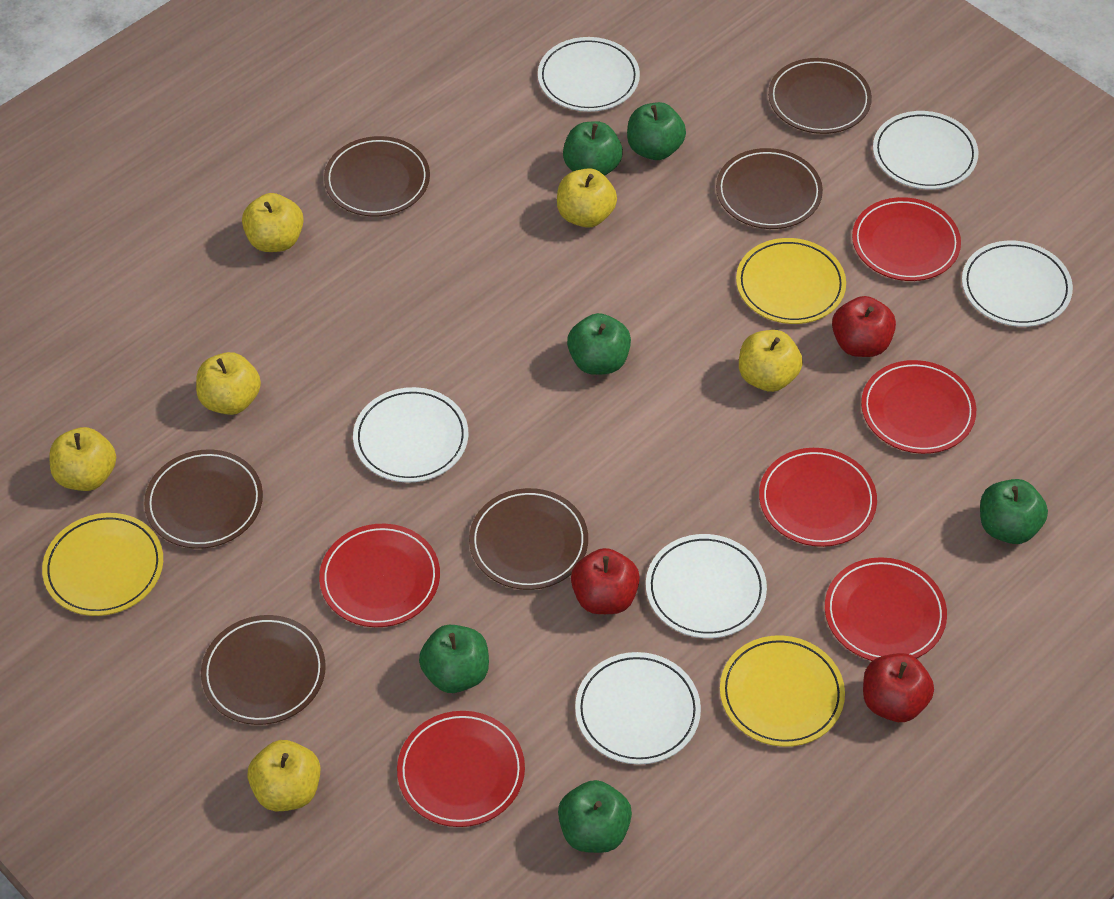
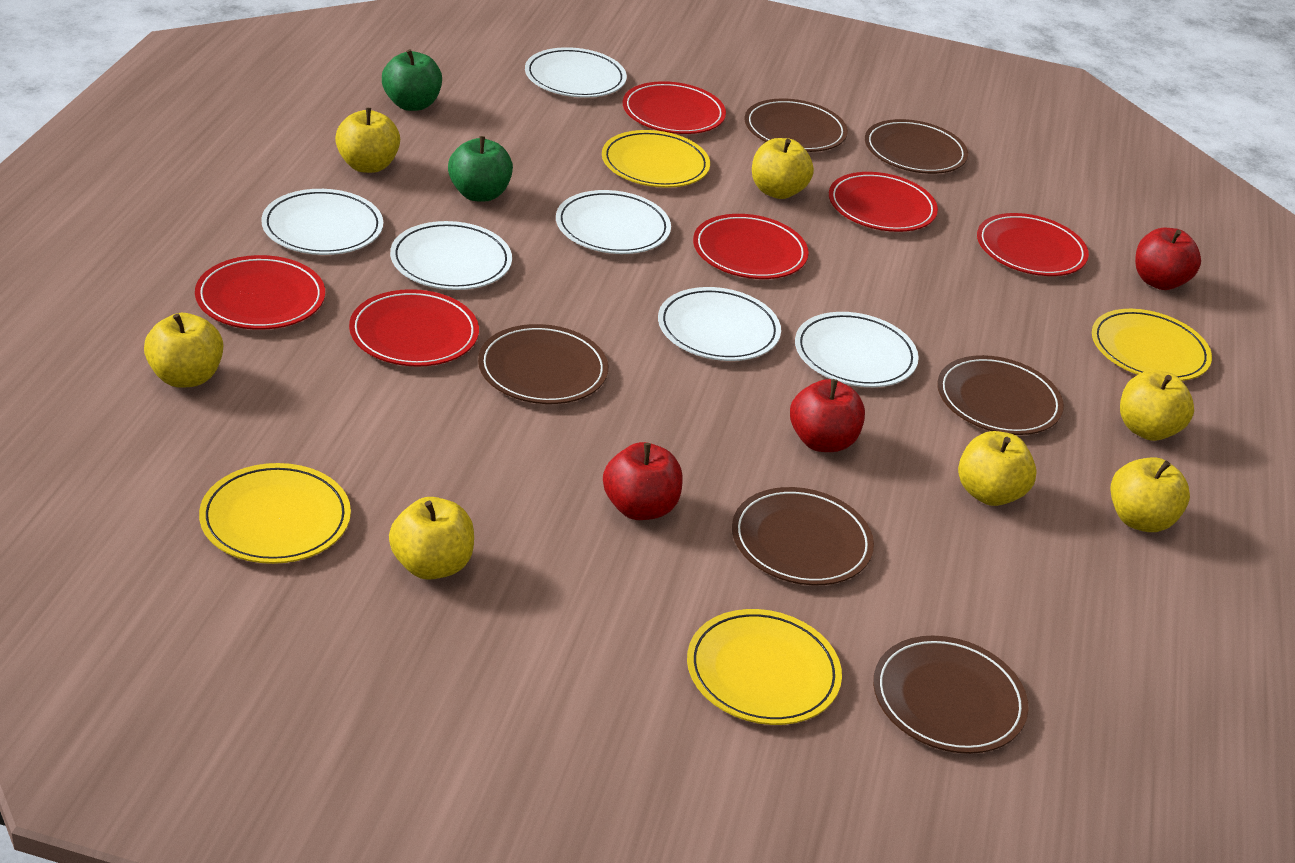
green apple: 6 -> 2
yellow apple: 6 -> 7
yellow plate: 3 -> 4

